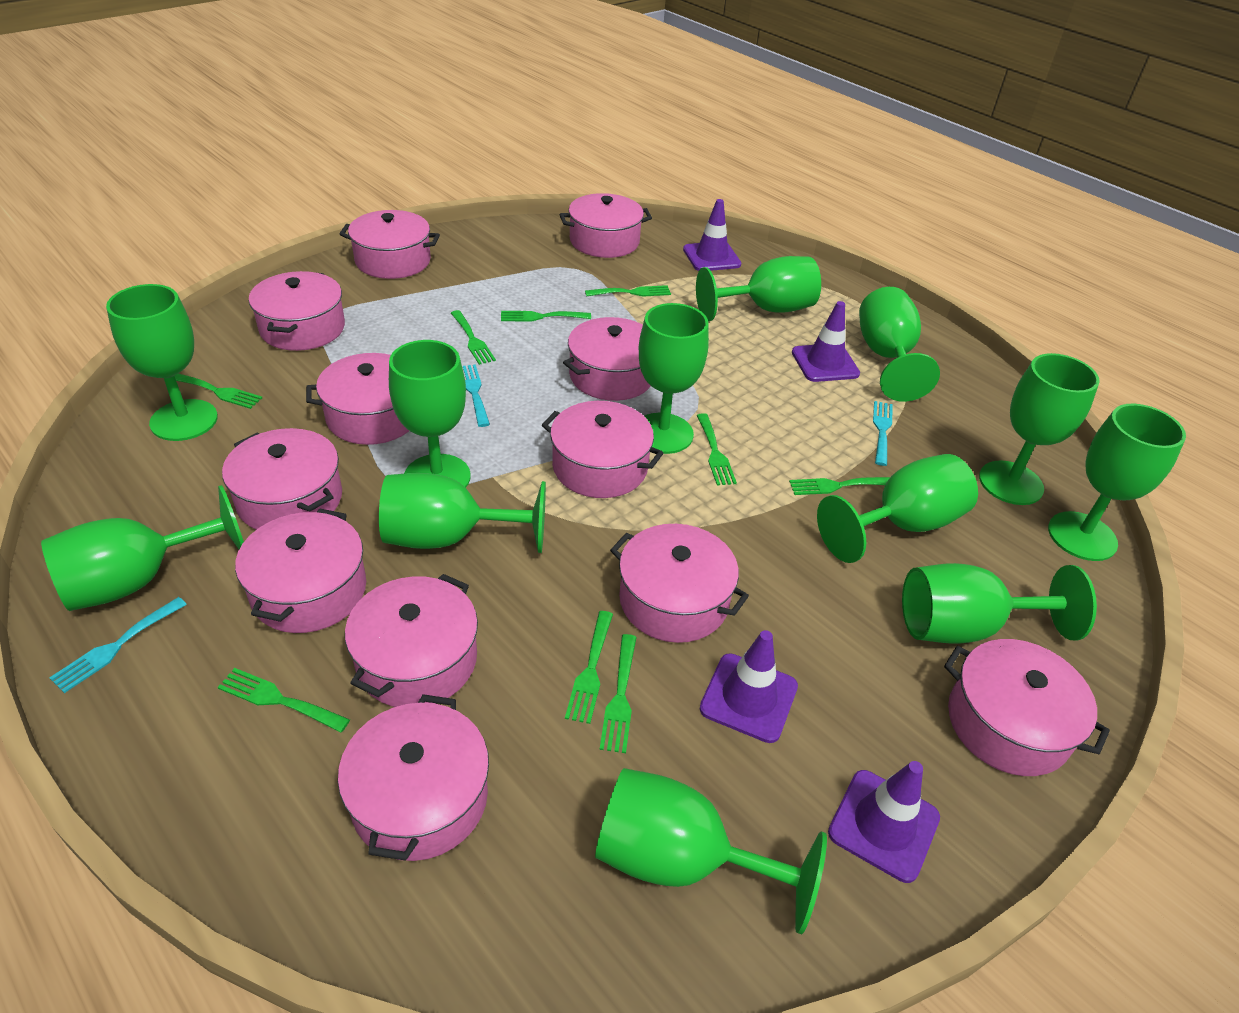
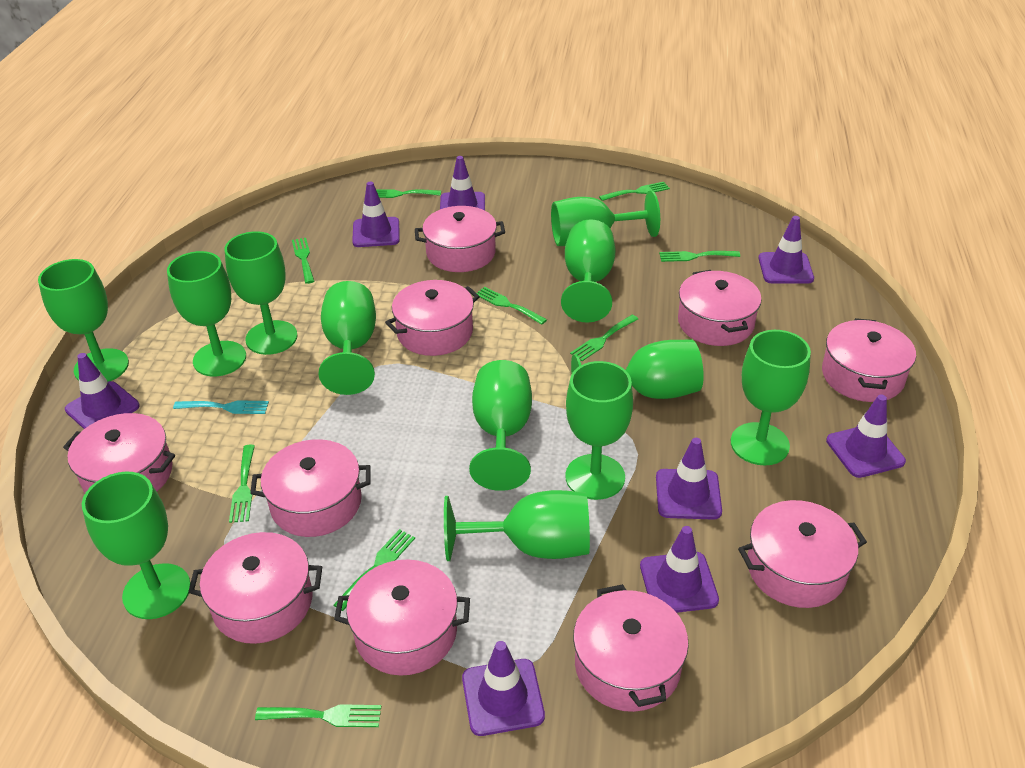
pink pot: 12 -> 10
purple traffic cone: 4 -> 8
turquoise fork: 3 -> 1

